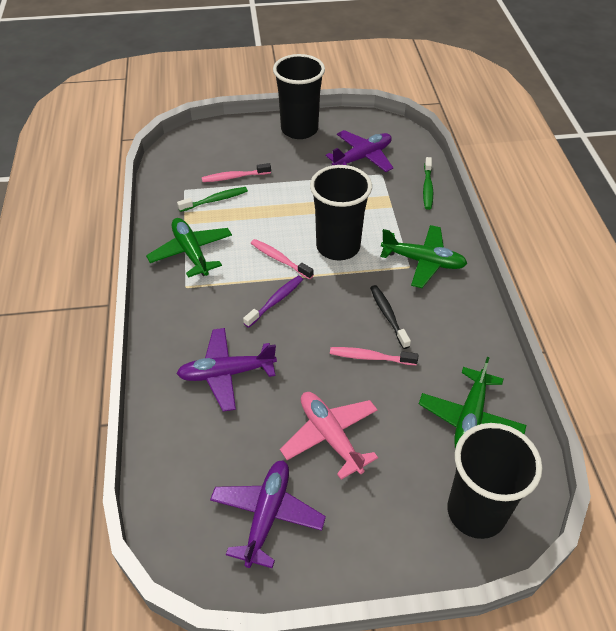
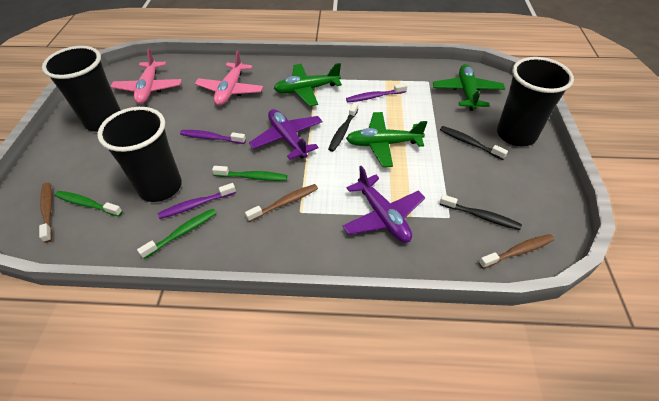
black toothbrush: 1 -> 3
brown toothbrush: 0 -> 3
green toothbrush: 2 -> 3
pink plane: 1 -> 2
pink toothbrush: 3 -> 0
purple plane: 3 -> 2
purple toothbrush: 1 -> 3

